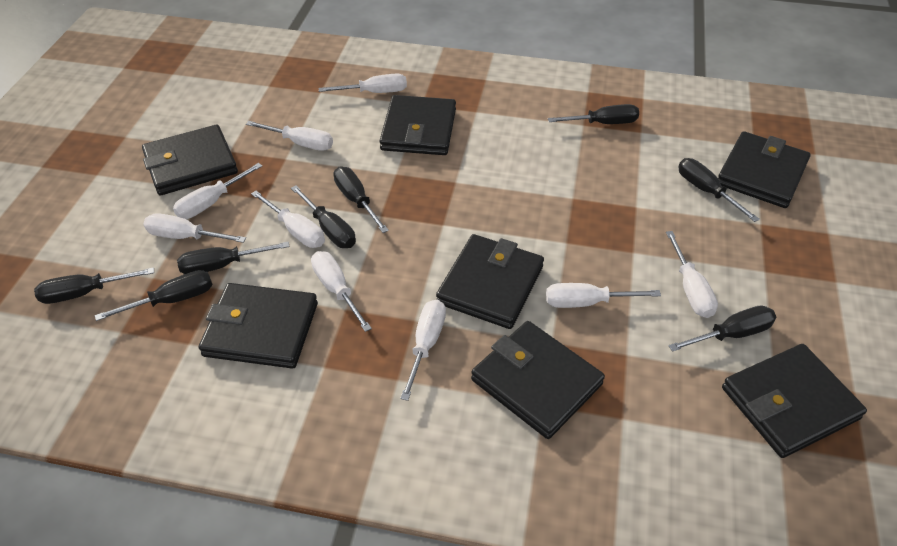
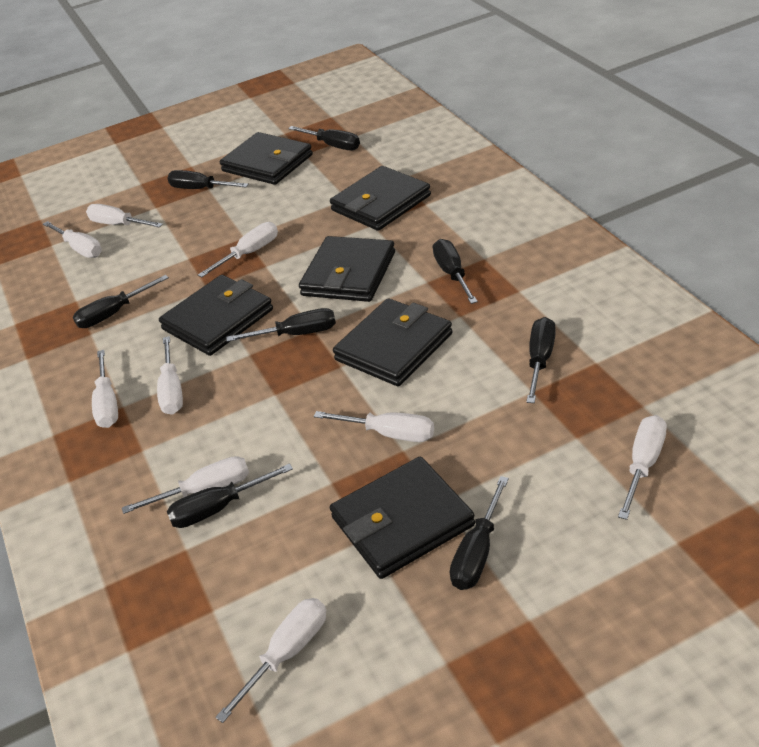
black wallet: 7 -> 6

